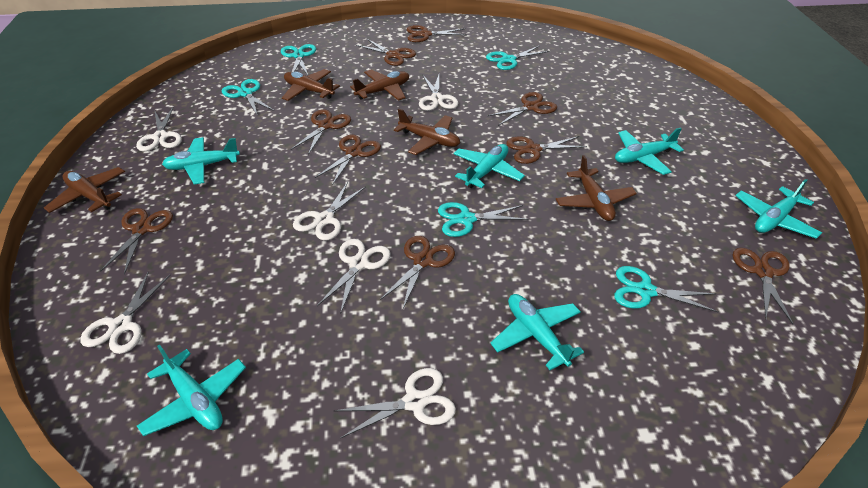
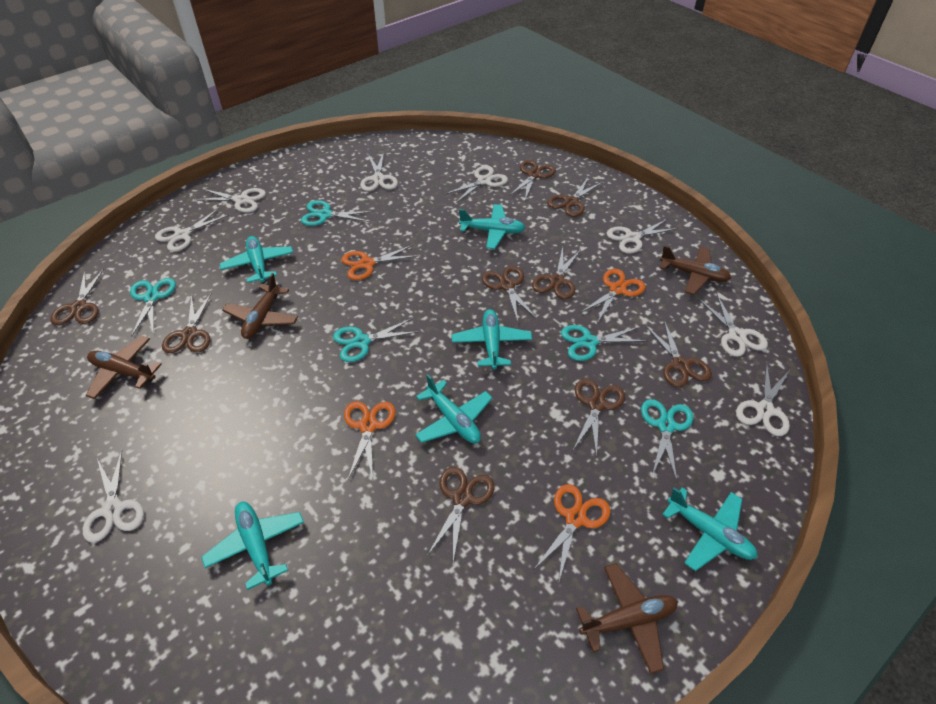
brown plane: 5 -> 4
orange scissors: 0 -> 4
white scissors: 6 -> 8

